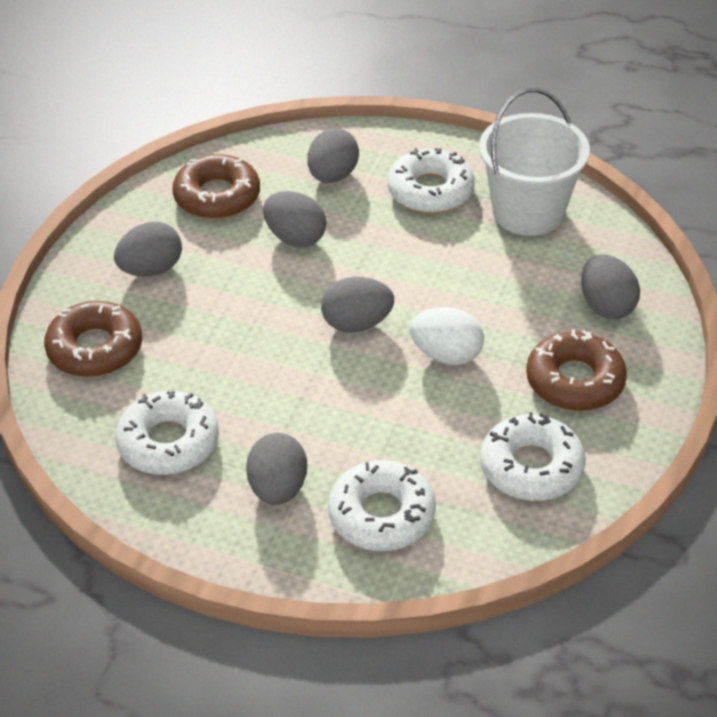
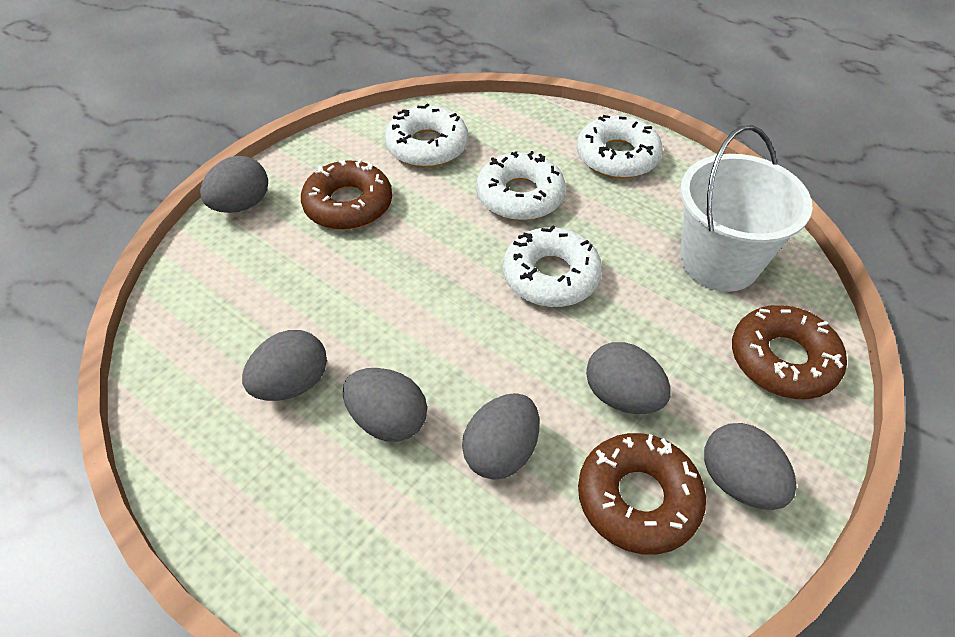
white egg: 1 -> 0

